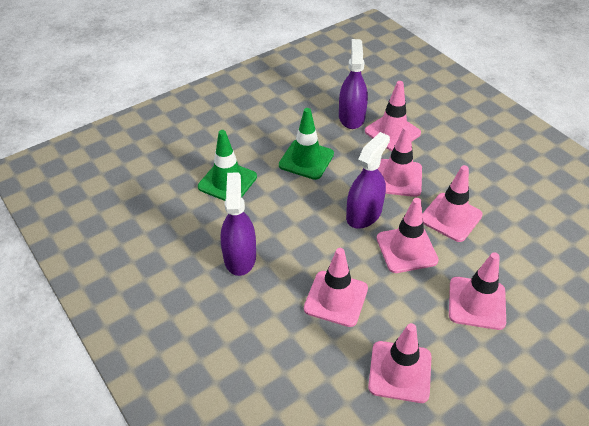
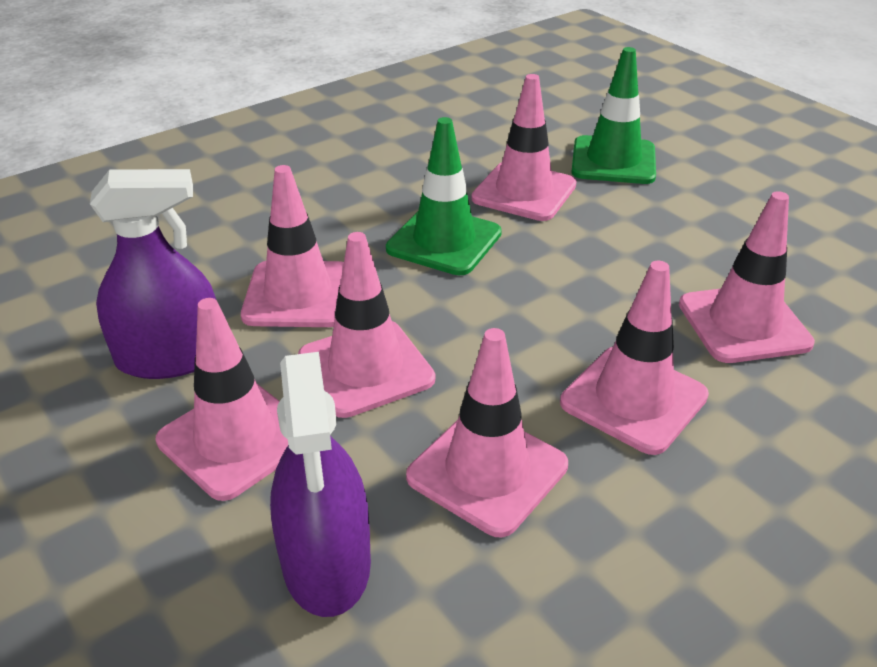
purple spray bottle: 3 -> 2

